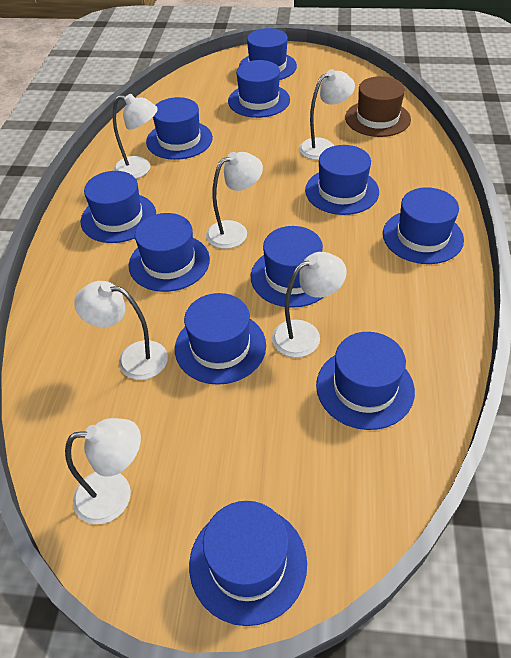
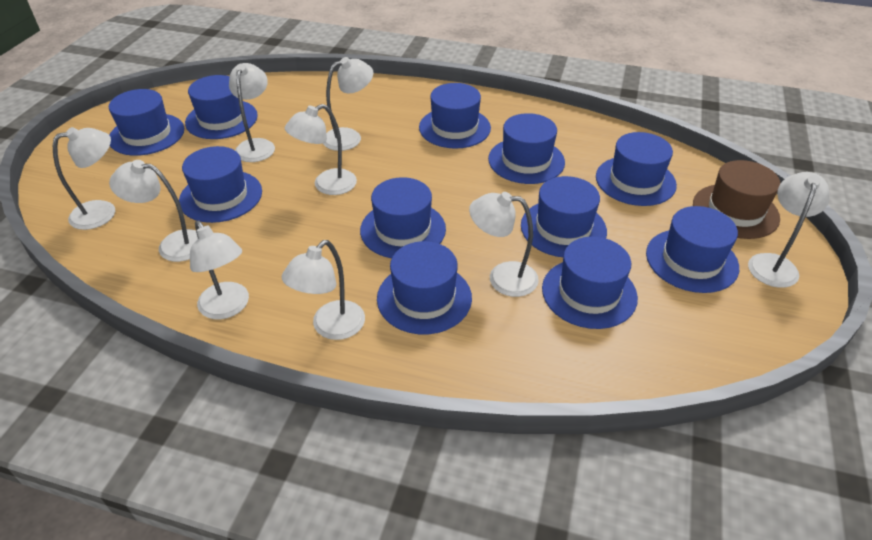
white lamp: 6 -> 9

